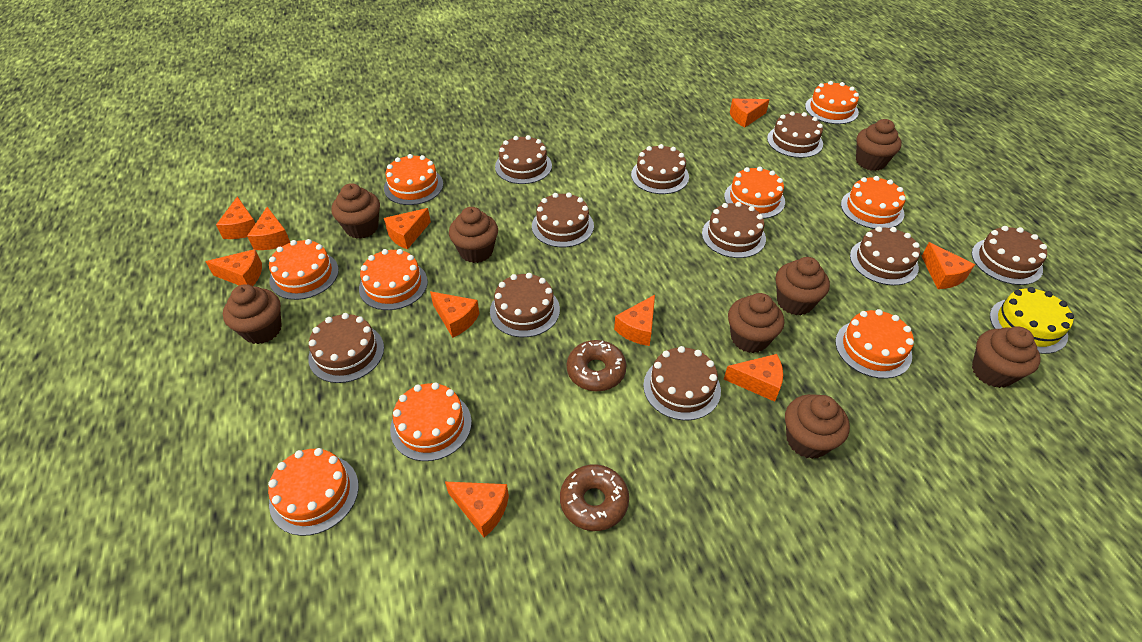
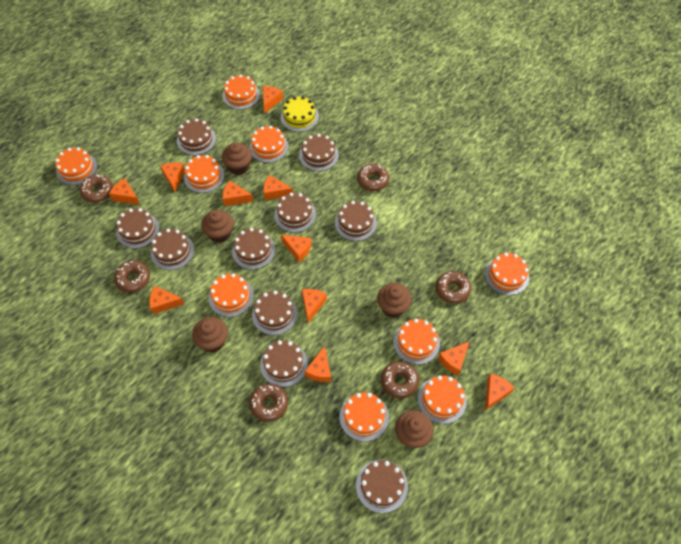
brown cupcake: 8 -> 5
brown donut: 2 -> 6
orange cheese: 10 -> 11

